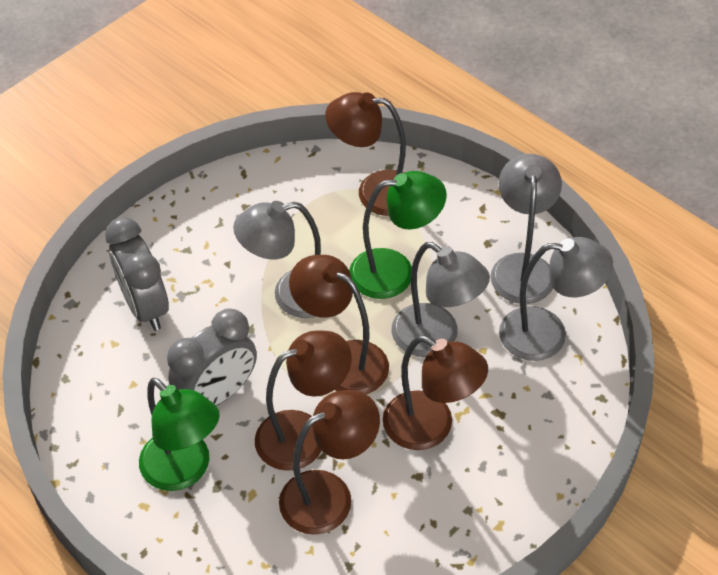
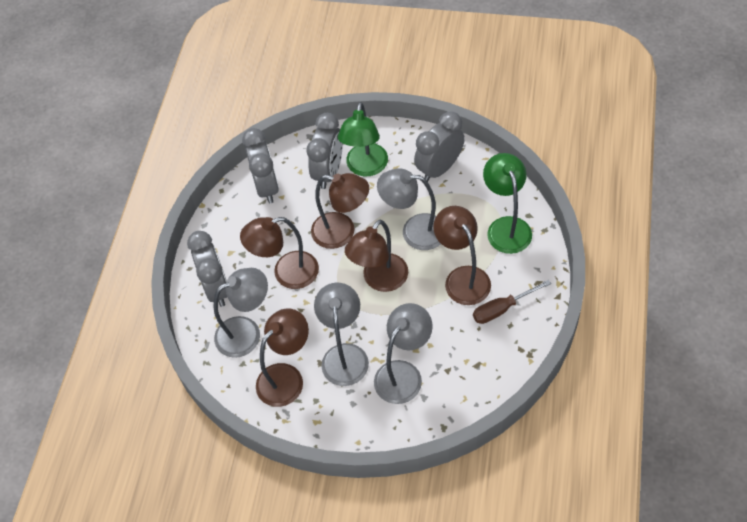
brown screwdriver: 0 -> 1
grey clock: 2 -> 4

